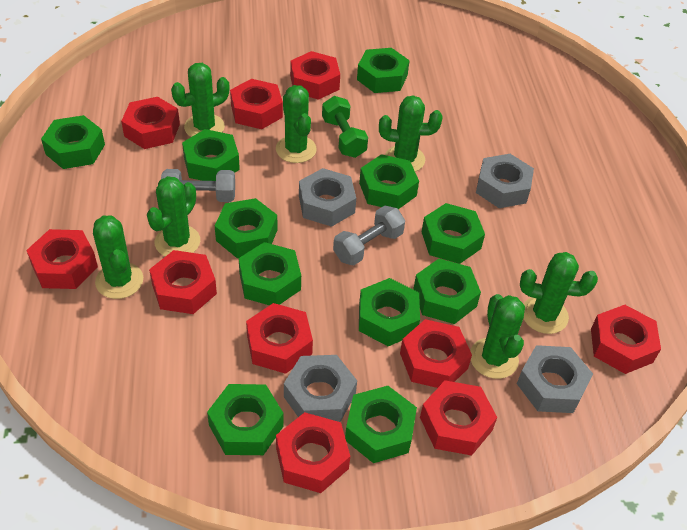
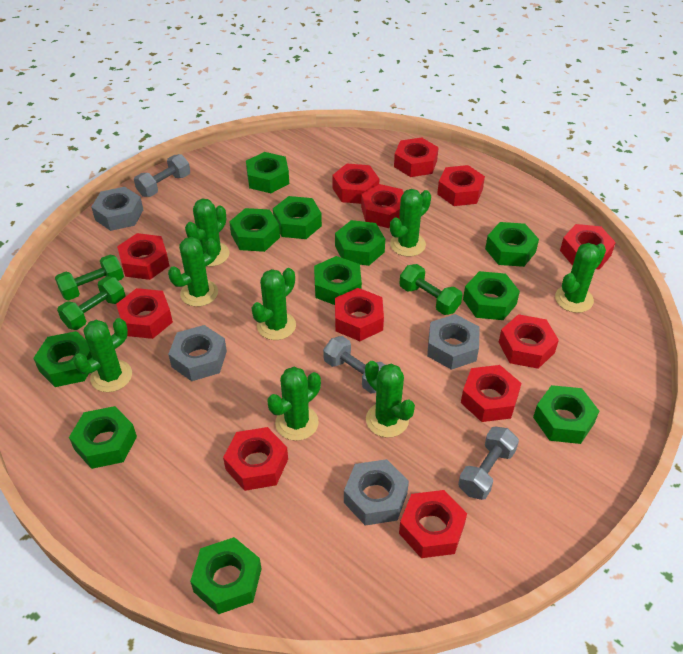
green cactus: 7 -> 8
green dumbbell: 1 -> 3
grey dumbbell: 2 -> 3
red nut: 10 -> 12

